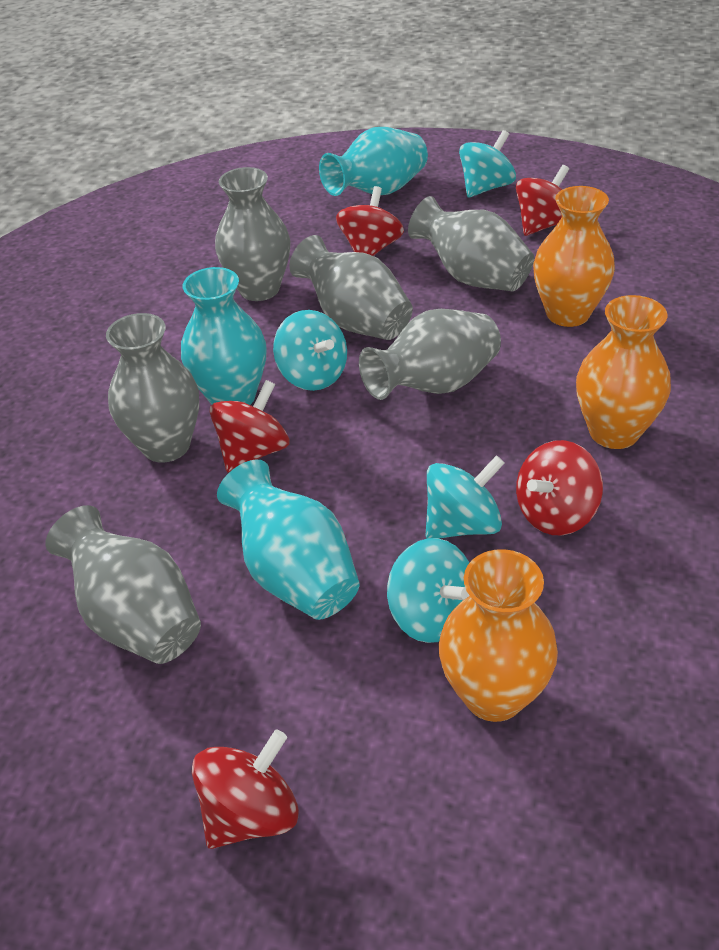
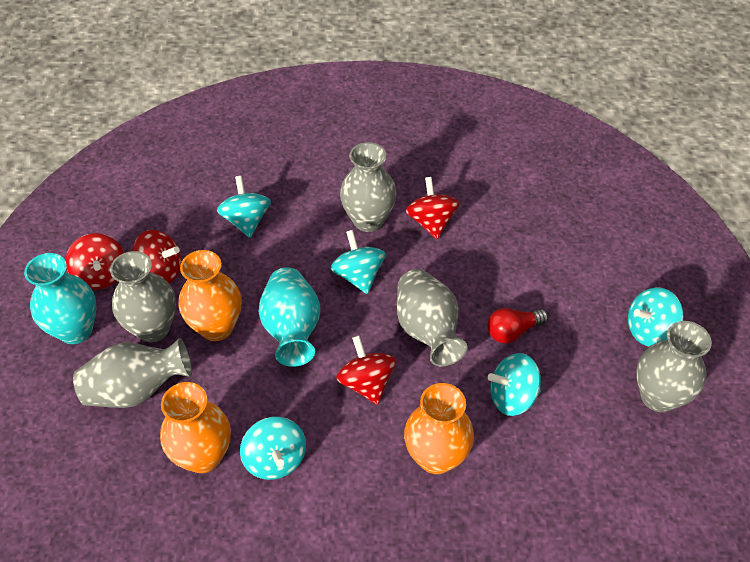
grey vase: 6 -> 5
red light bulb: 0 -> 1
red spinning top: 5 -> 4
turquoise spinning top: 4 -> 5
turquoise vase: 3 -> 2

